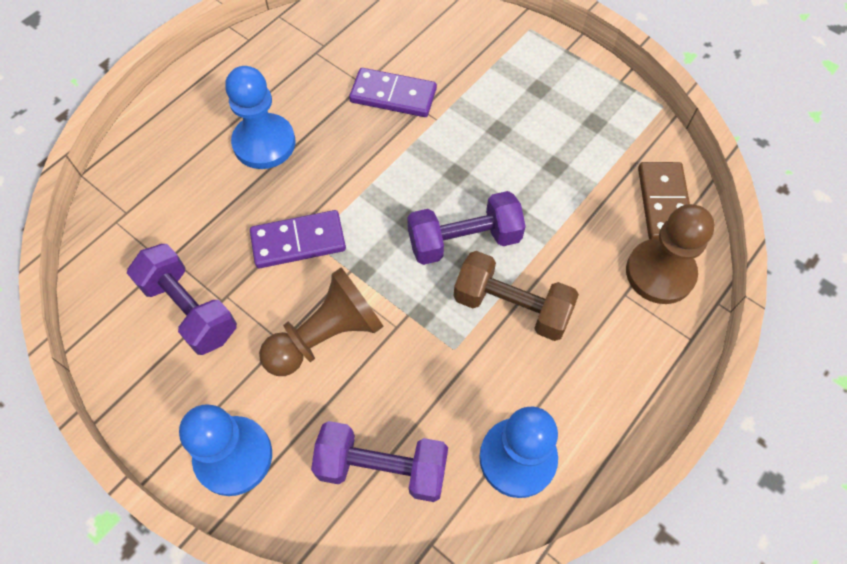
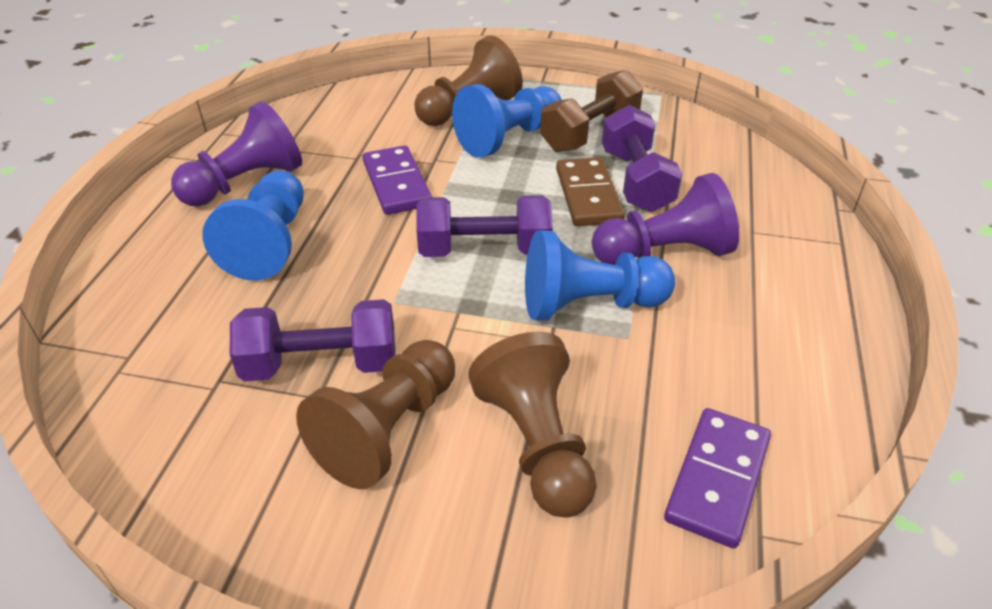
brown pawn: 2 -> 3
purple pawn: 0 -> 2

